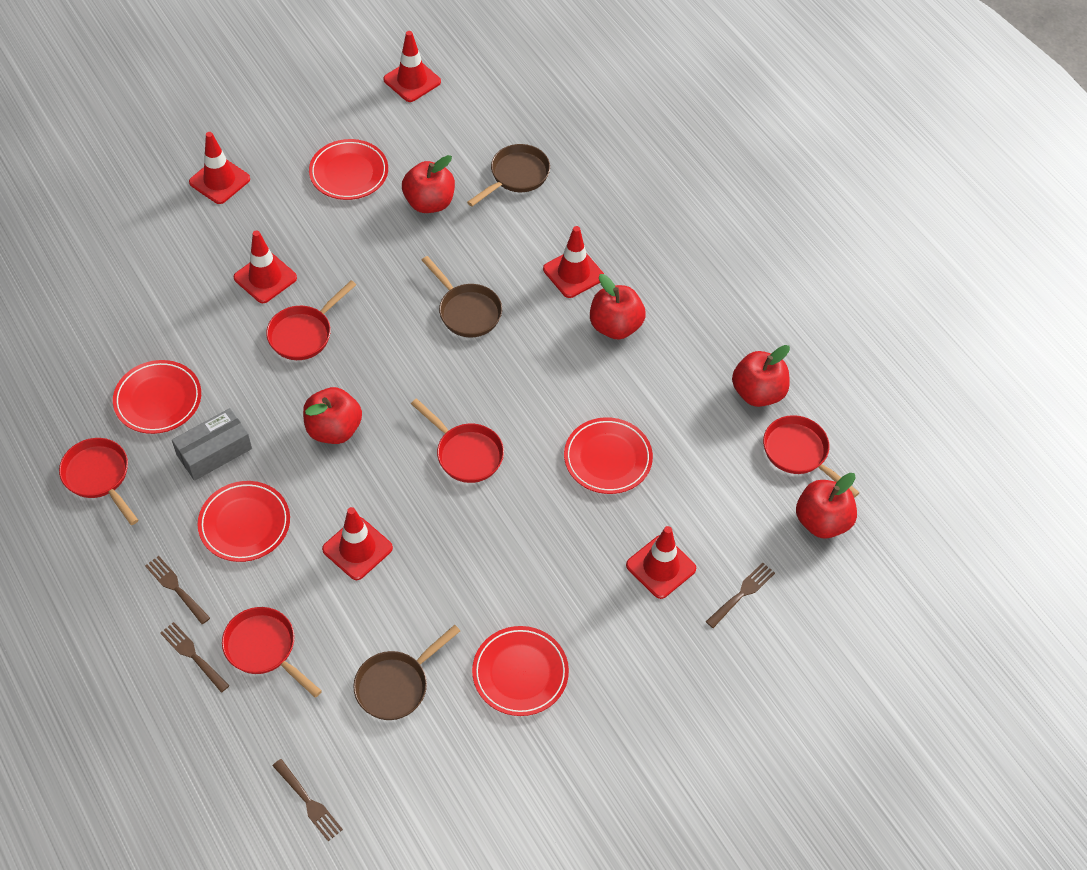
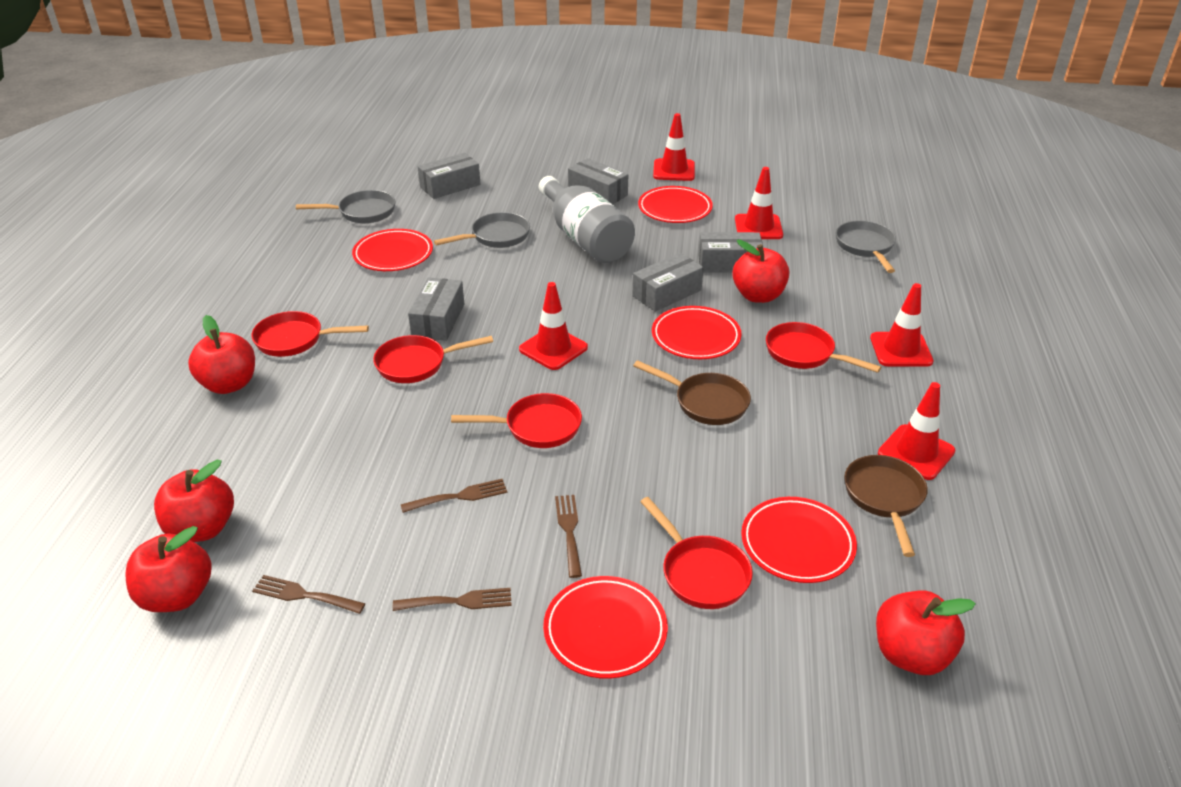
brown pan: 3 -> 2
grey bottle: 0 -> 1
grey box: 1 -> 5
grey pan: 0 -> 3
red traffic cone: 6 -> 5

